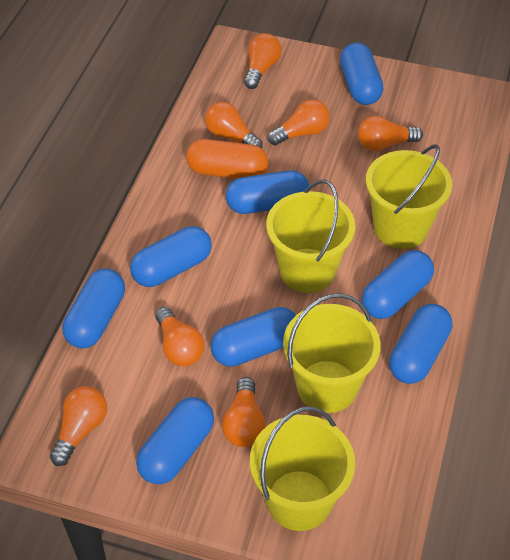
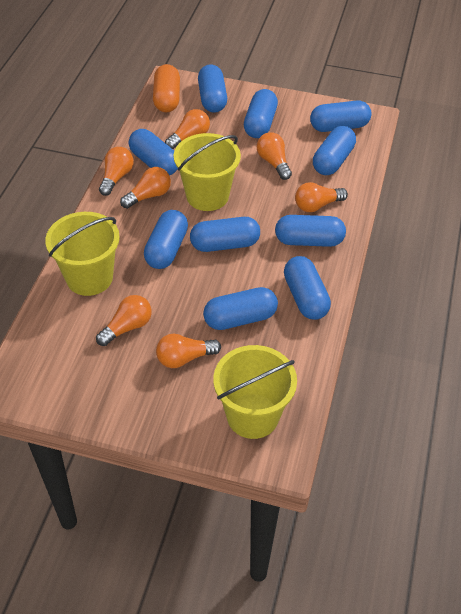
blue capsule: 8 -> 10
yellow bucket: 4 -> 3

